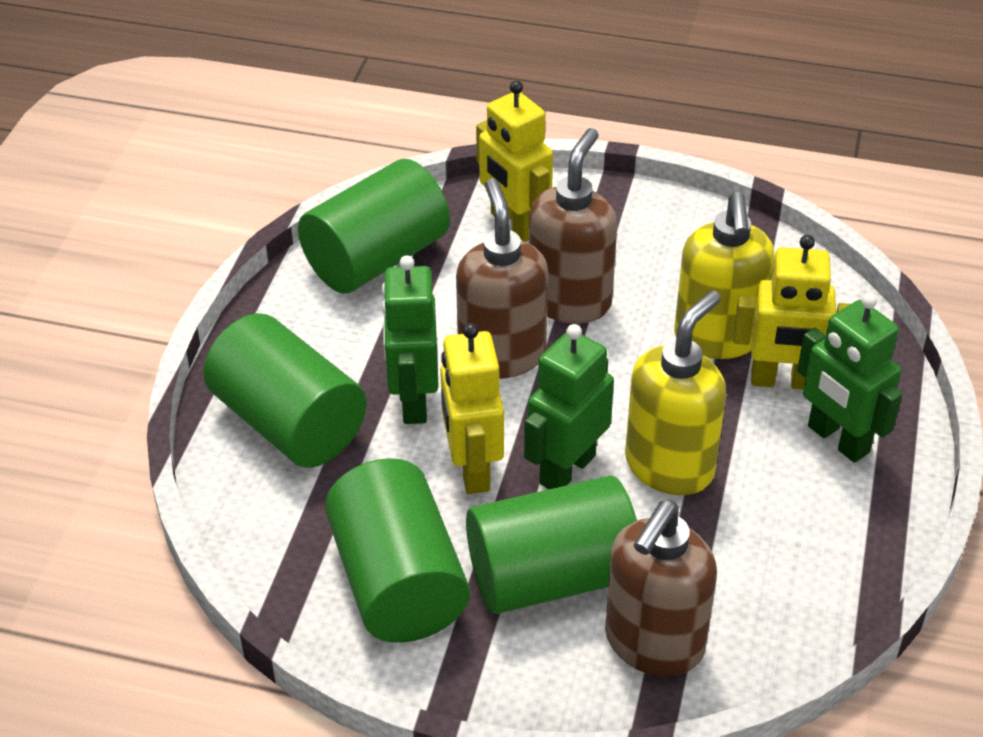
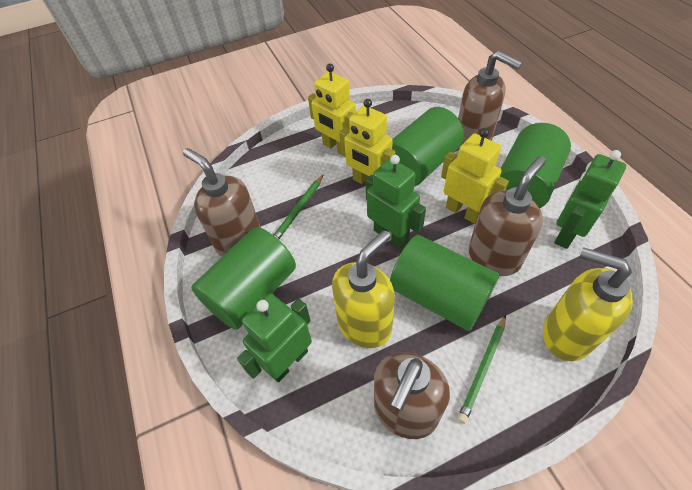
brown soap dispenser: 3 -> 4
green pencil: 0 -> 2

